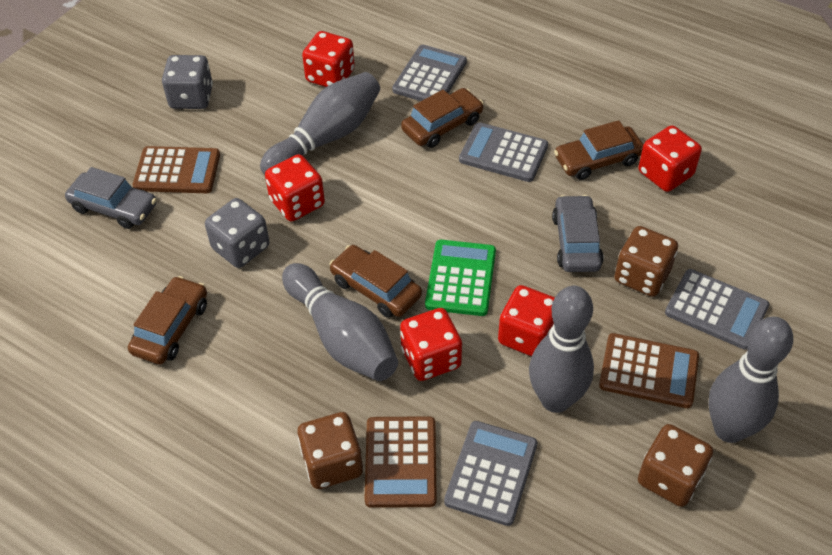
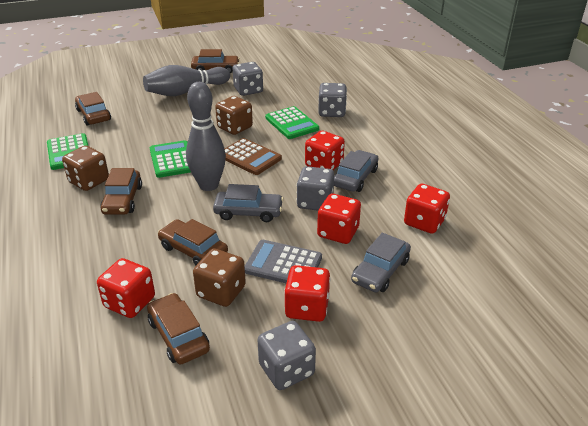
brown calculator: 3 -> 1
brown car: 4 -> 5
green calculator: 1 -> 3
grey bowling pin: 4 -> 2
grey calculator: 4 -> 1
grey car: 2 -> 3
grey dice: 2 -> 4

